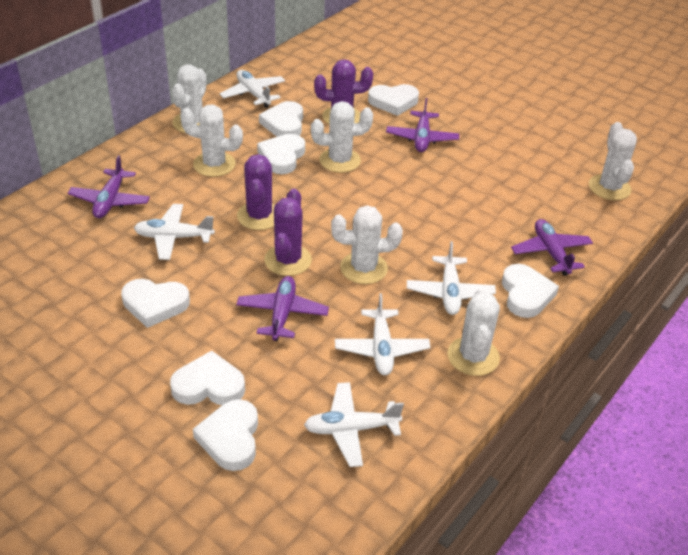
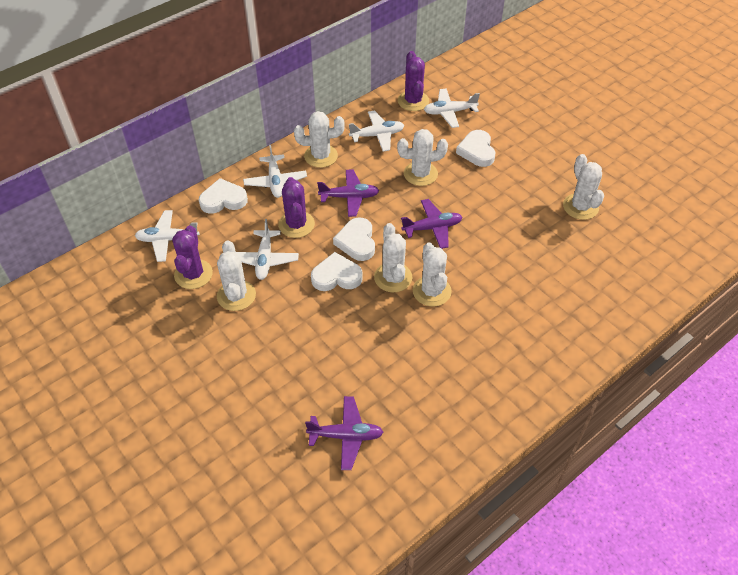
purple plane: 4 -> 3
white heart: 7 -> 4

